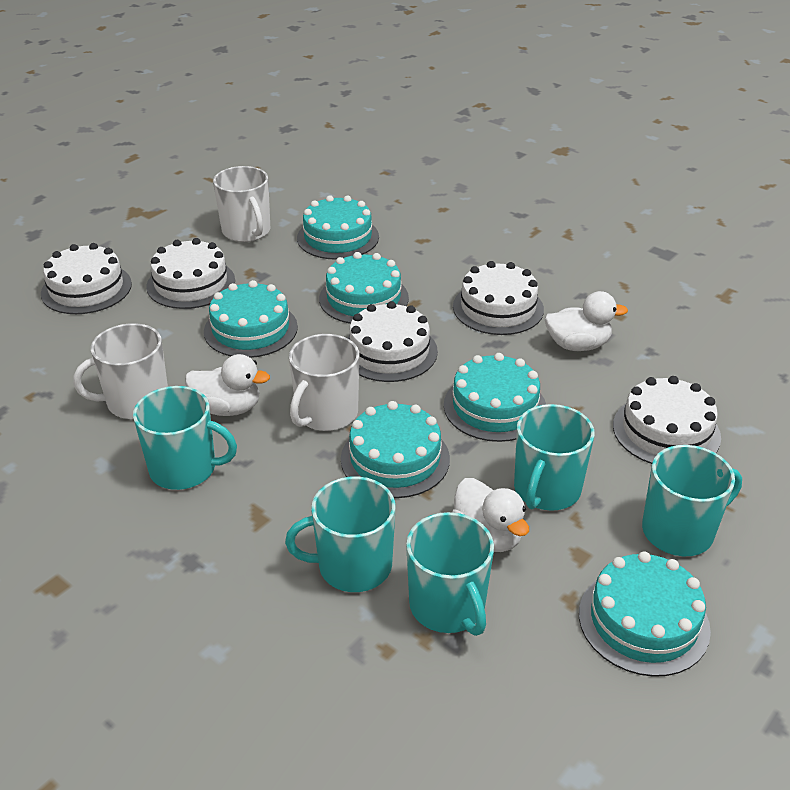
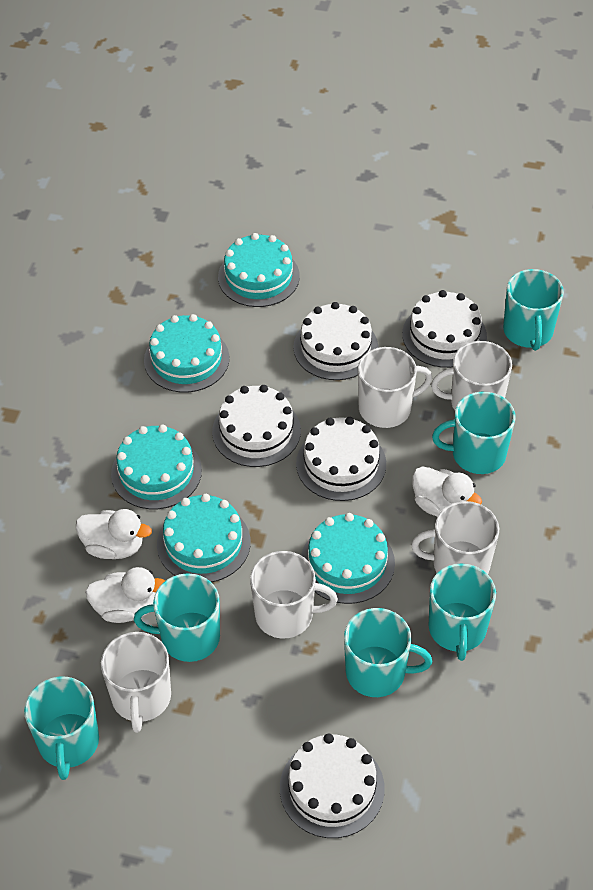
turquoise cake: 6 -> 5
turquoise mug: 5 -> 6
white mug: 3 -> 5

